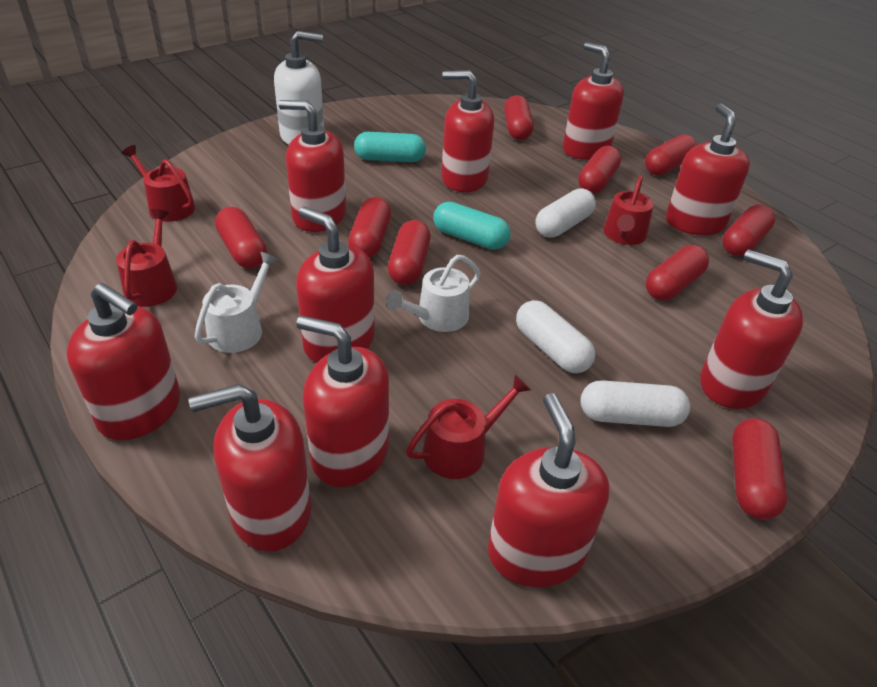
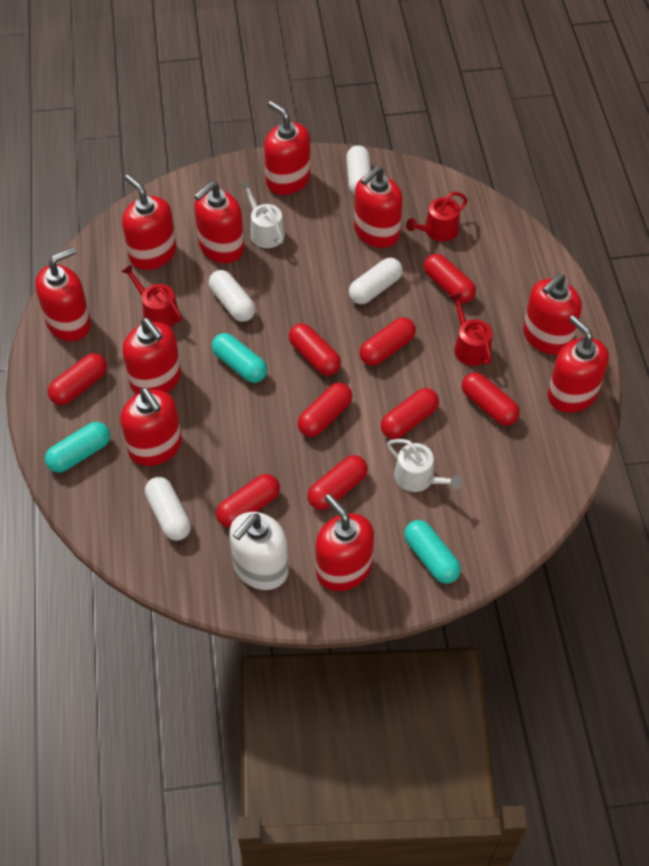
red watering can: 4 -> 3
turquoise capsule: 2 -> 3
white capsule: 3 -> 4

